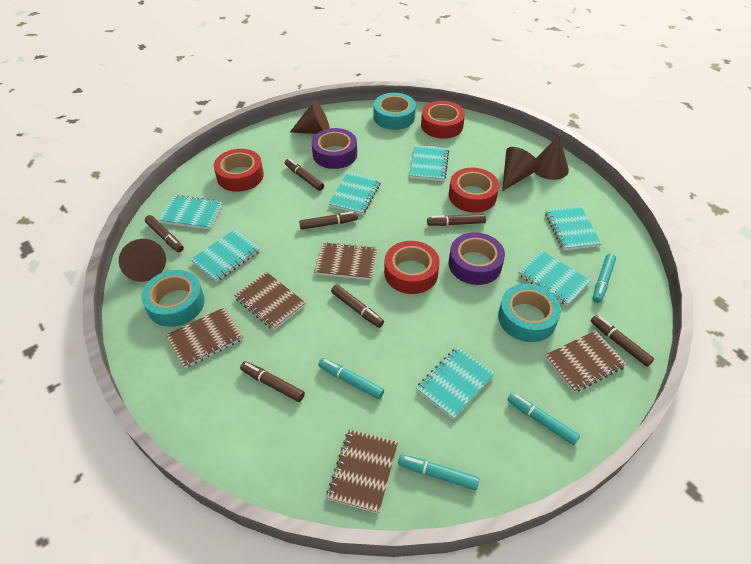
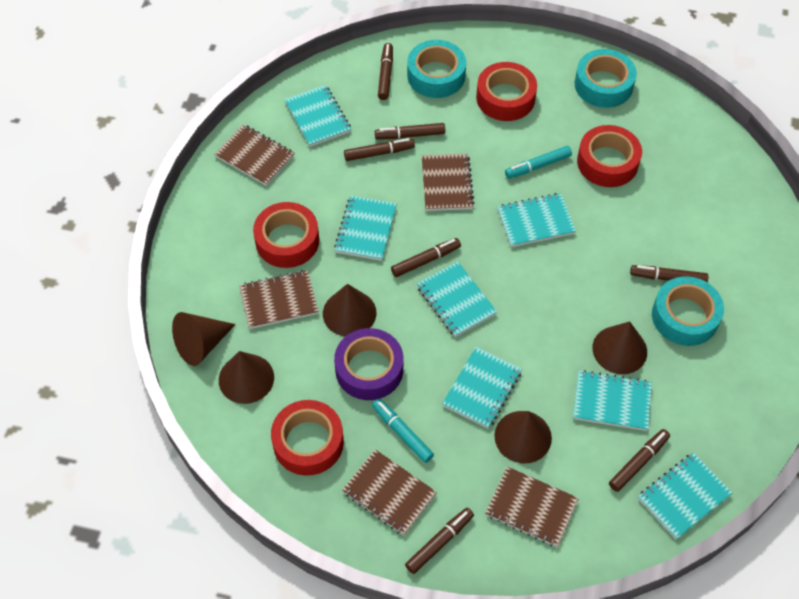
brown cone: 4 -> 5
purple tape: 2 -> 1
turquoise marker: 4 -> 2

